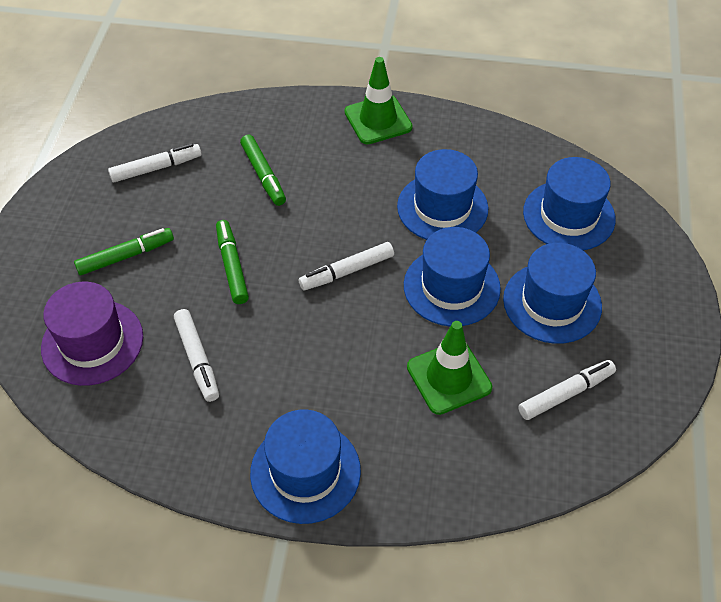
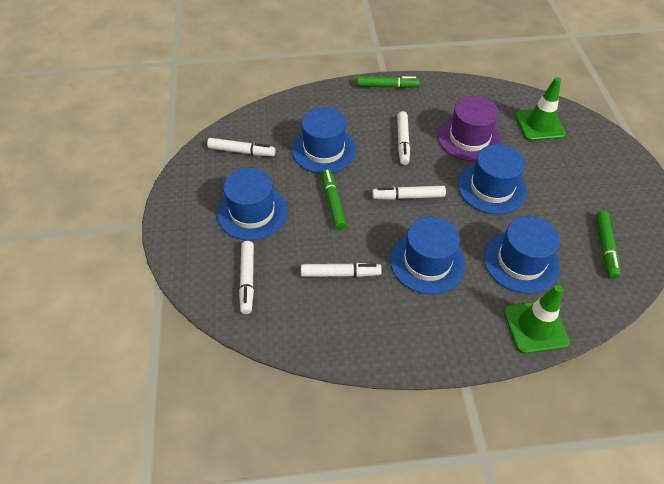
white marker: 4 -> 5

